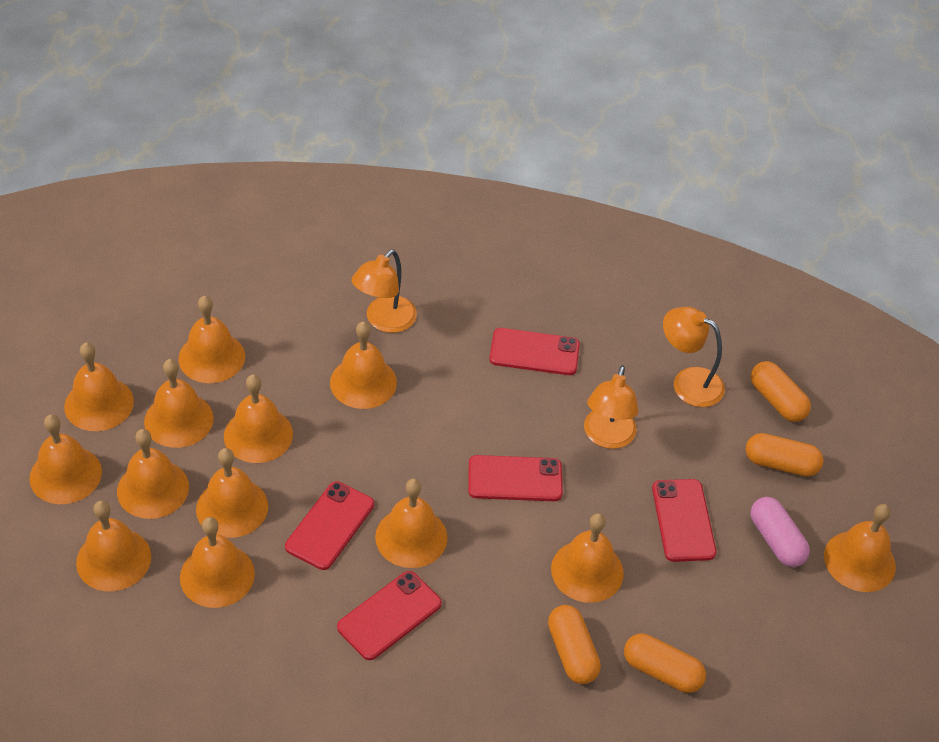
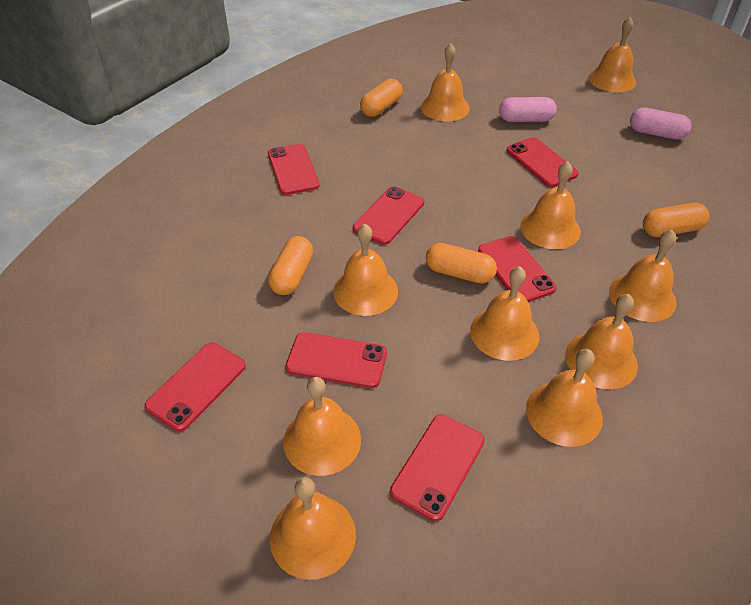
orange bell: 13 -> 10
orange lamp: 3 -> 0
pink capsule: 1 -> 2
red phone: 5 -> 7

